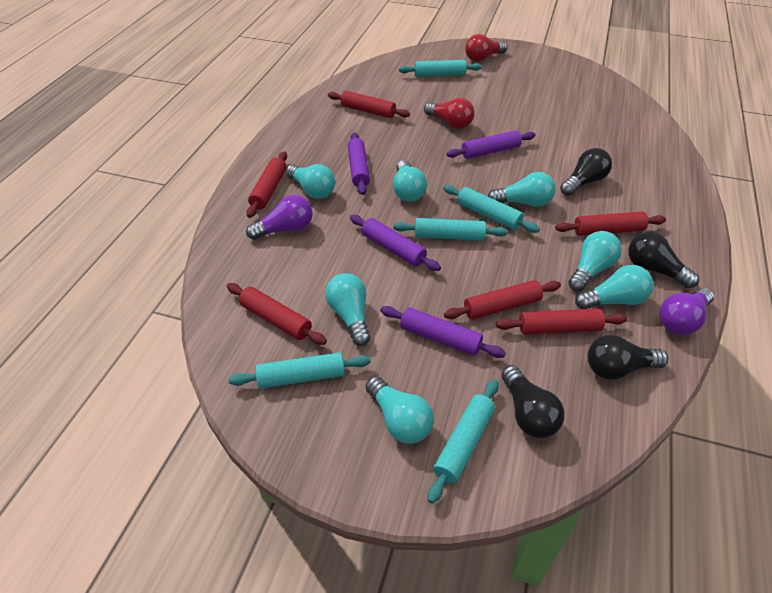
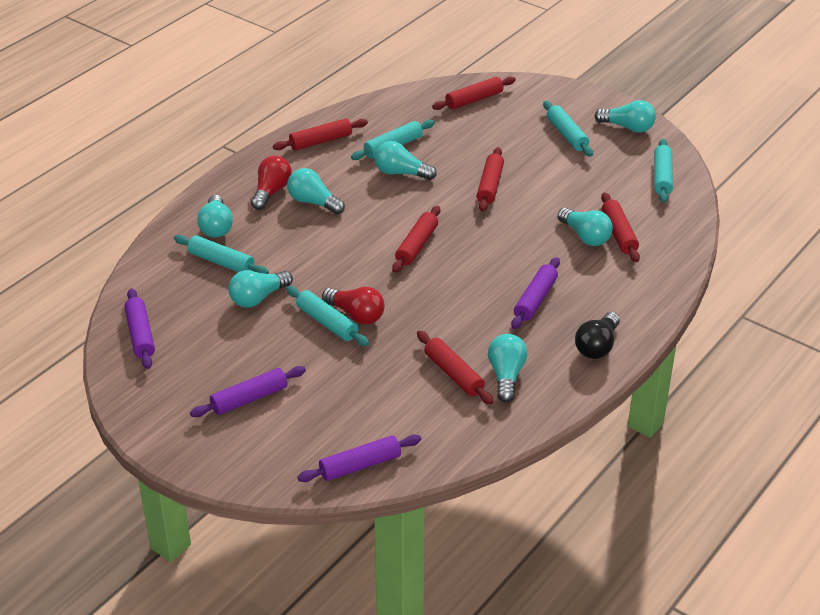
black light bulb: 4 -> 1
purple light bulb: 2 -> 0

